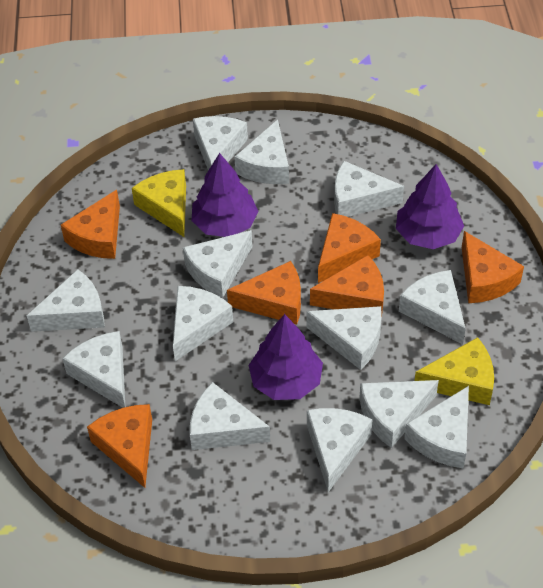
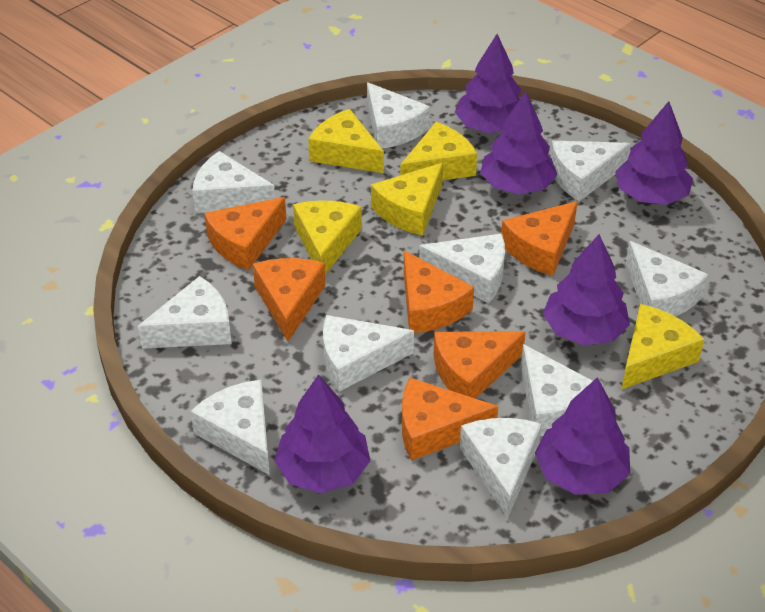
purple tree: 3 -> 6
white cheese: 13 -> 10
yellow cheese: 2 -> 5

